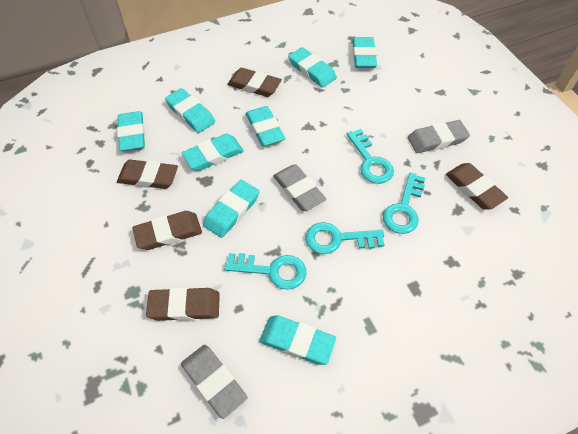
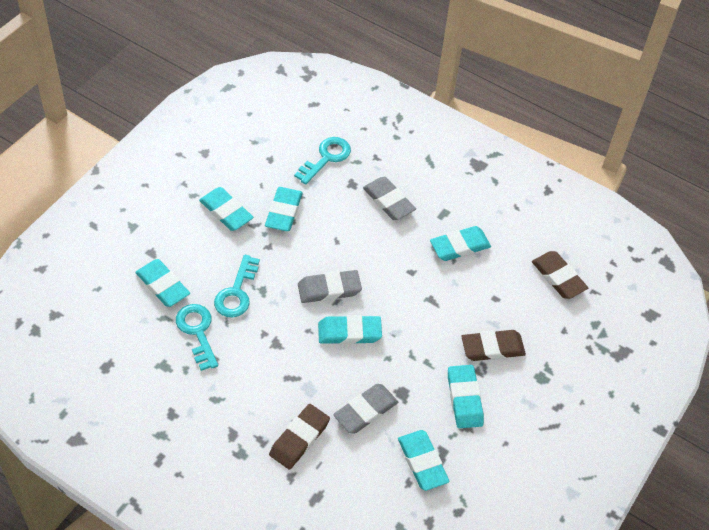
brown eraser: 5 -> 3
turquoise eraser: 8 -> 7
turquoise key: 4 -> 3

